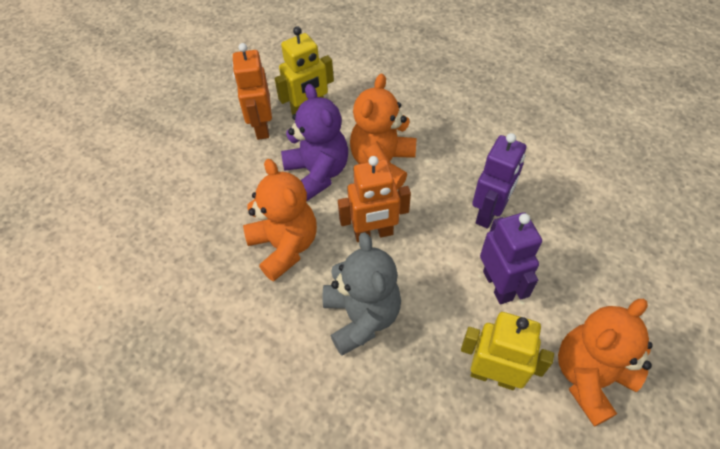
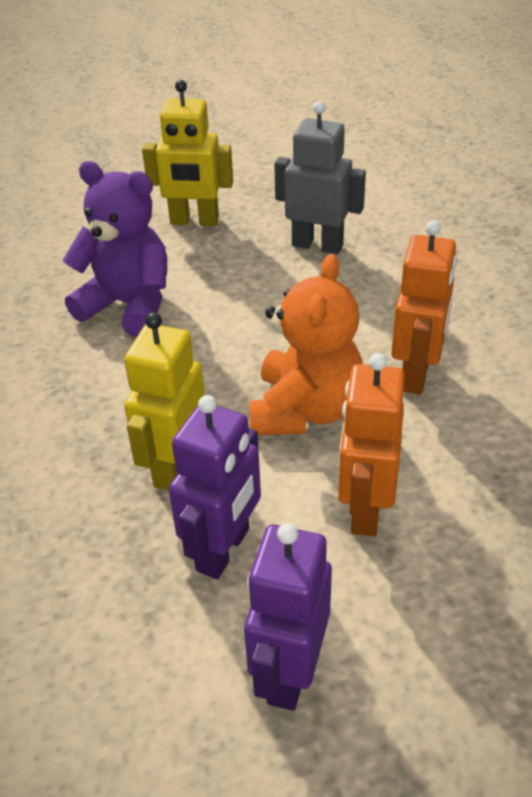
grey robot: 0 -> 1
grey teddy bear: 1 -> 0
orange teddy bear: 3 -> 1

